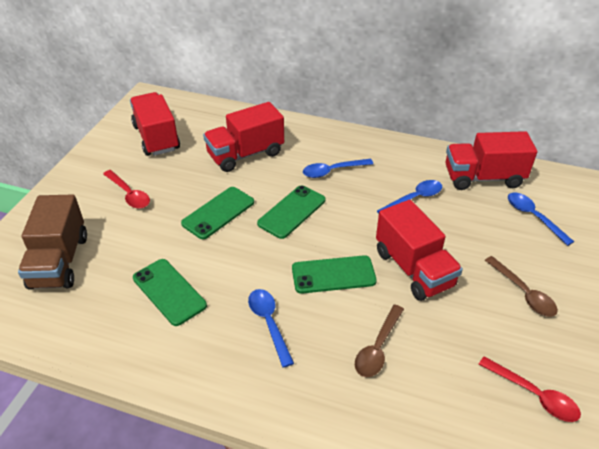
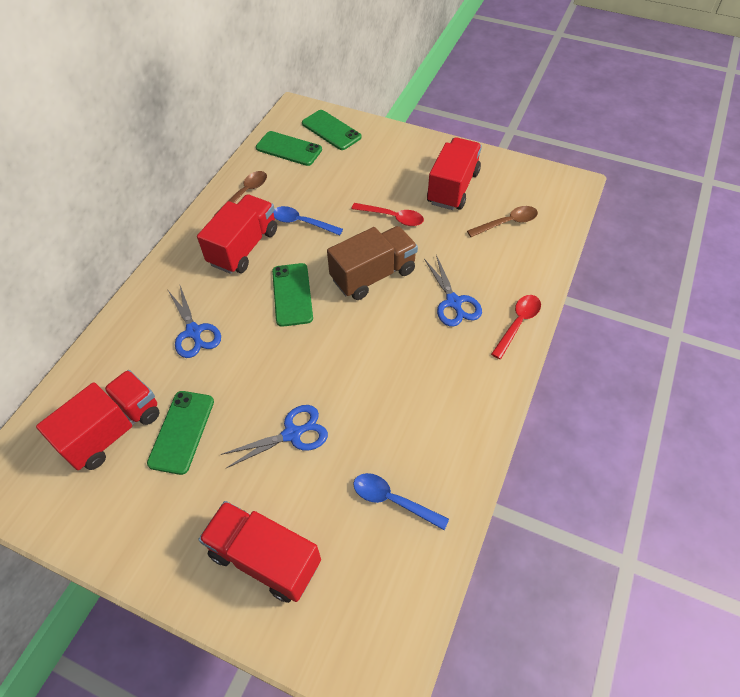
blue scissors: 0 -> 3
blue spoon: 4 -> 2

